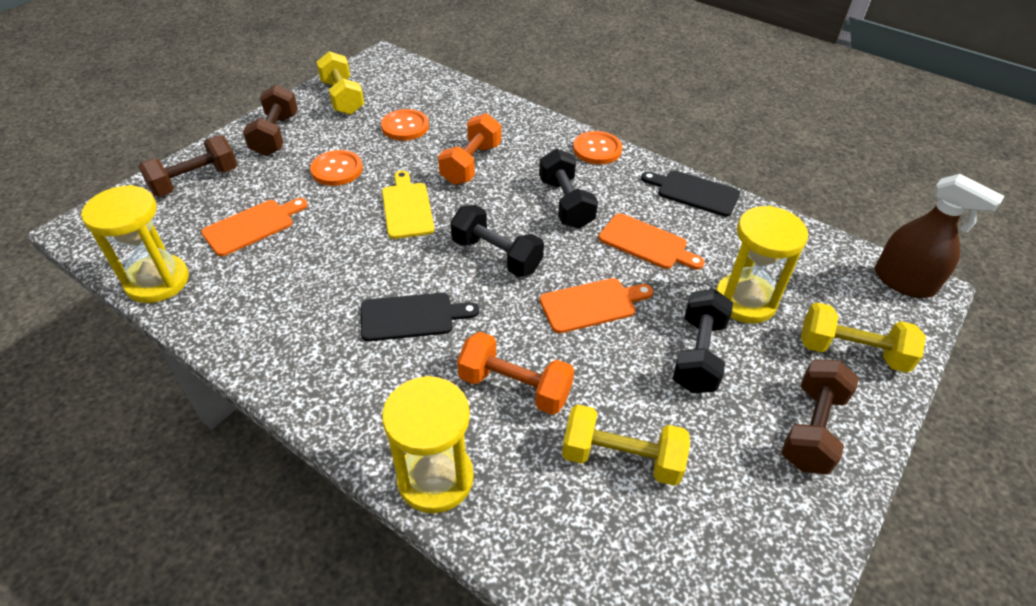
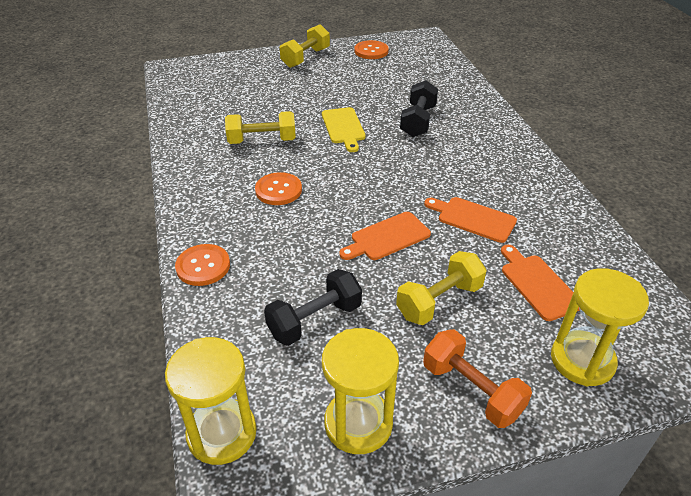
black cutting board: 2 -> 0
black dumbbell: 3 -> 2
brown dumbbell: 3 -> 0
brown spray bottle: 1 -> 0
orange dumbbell: 2 -> 1

